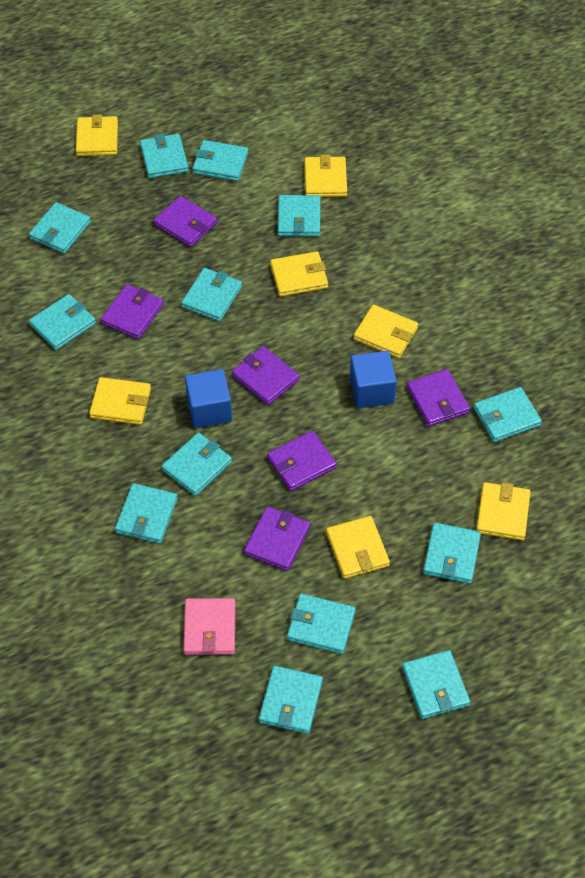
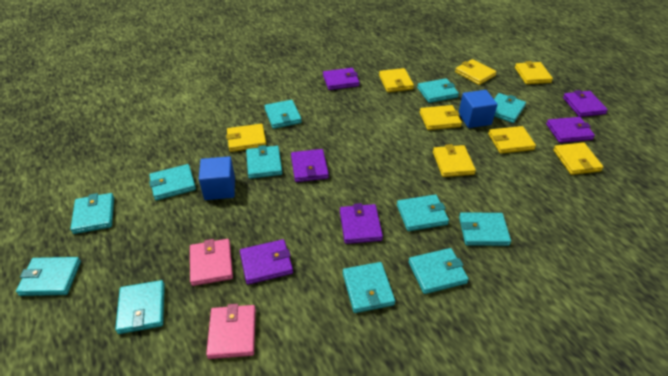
pink wallet: 1 -> 2
turquoise wallet: 13 -> 12
yellow wallet: 7 -> 8

